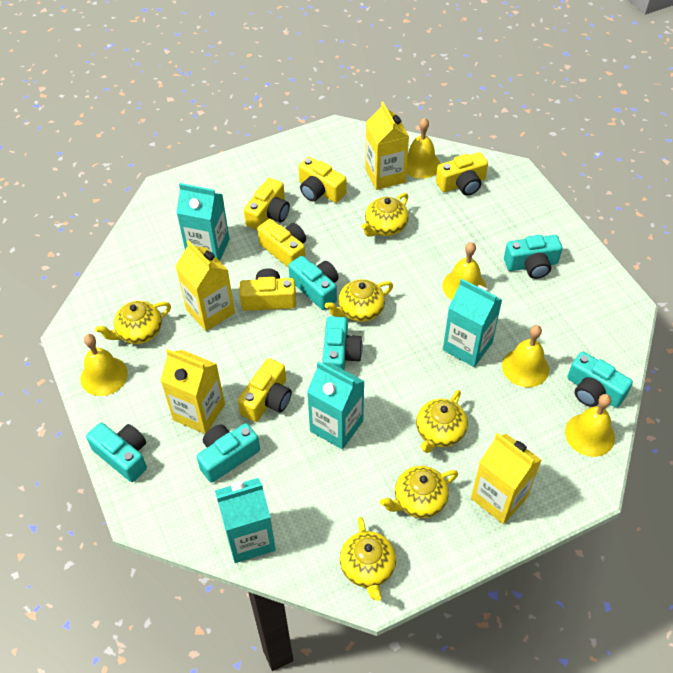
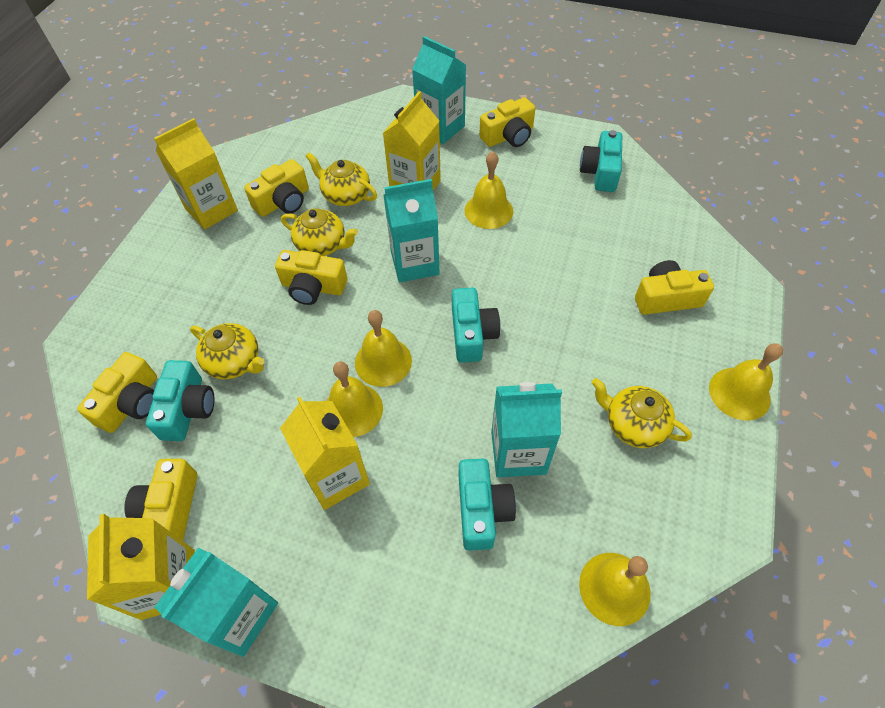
turquoise camera: 6 -> 4
yellow teapot: 6 -> 4

